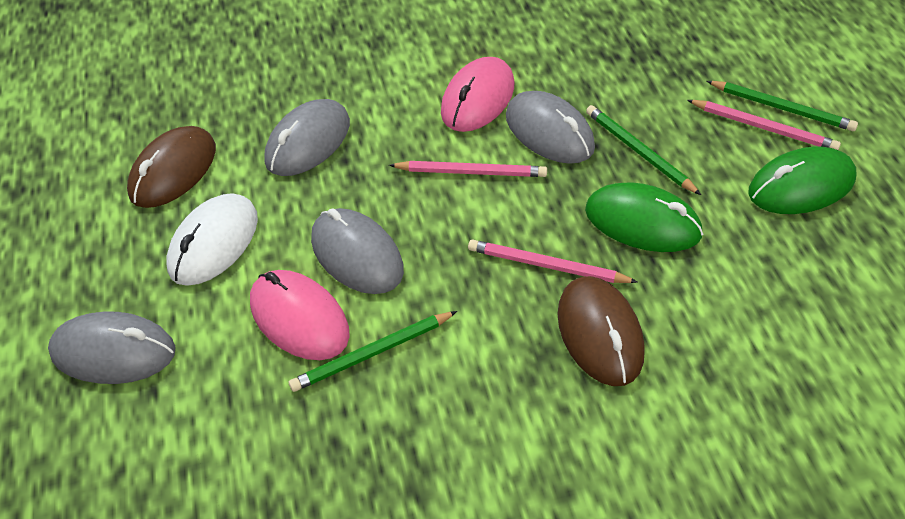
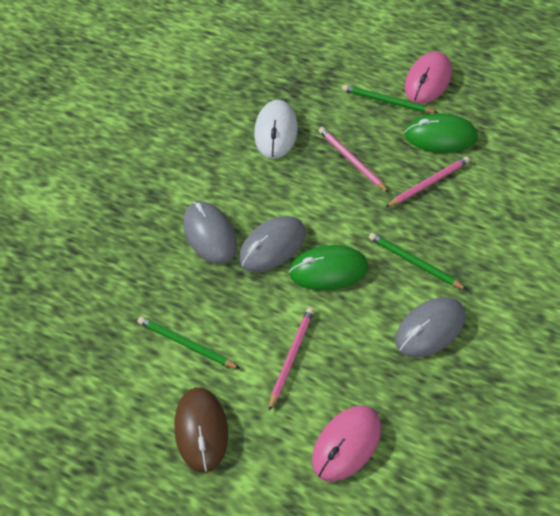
brown mouse: 2 -> 1
grey mouse: 4 -> 3

